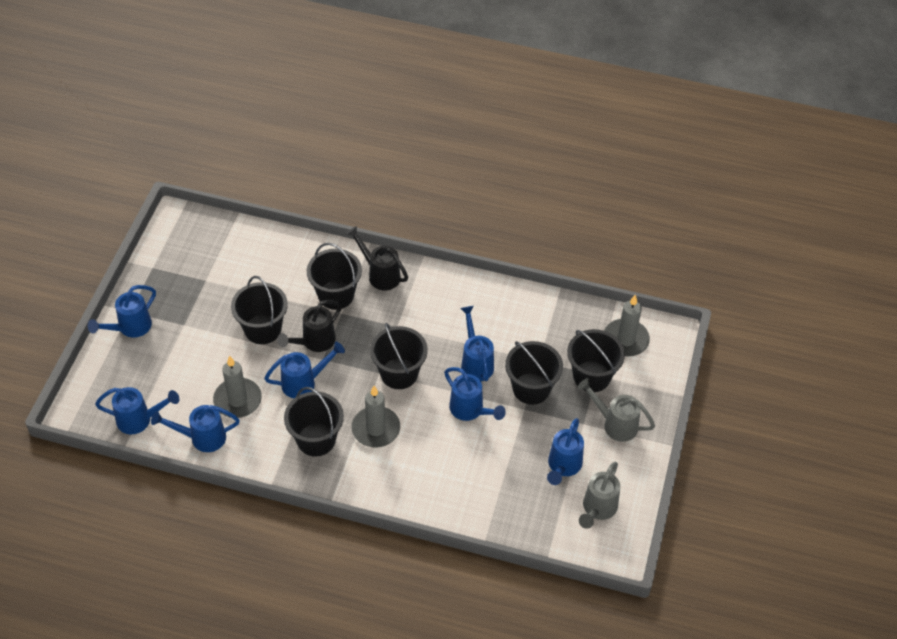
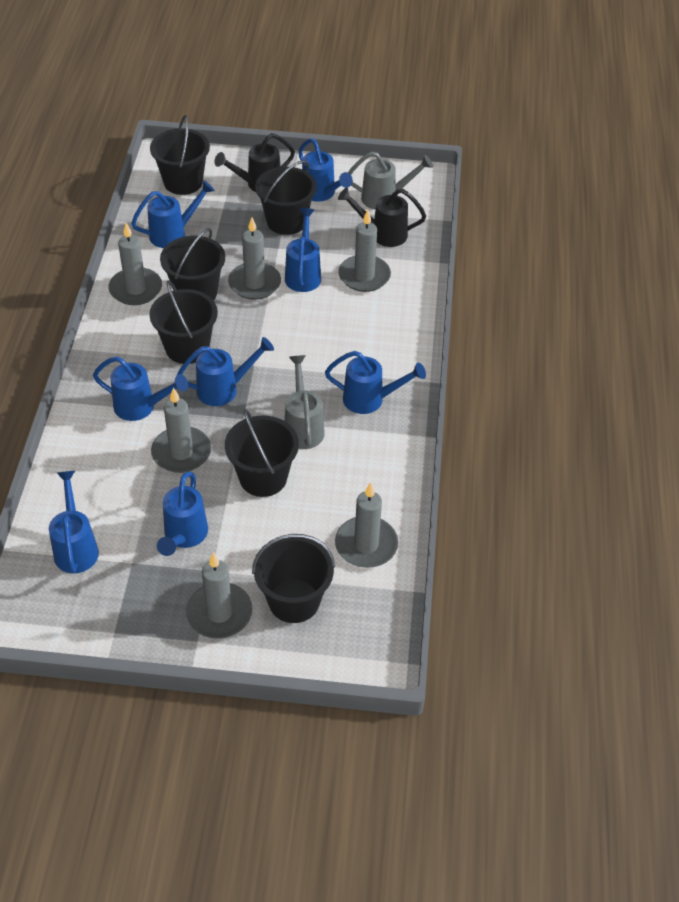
blue watering can: 7 -> 8
grey candle: 3 -> 6

